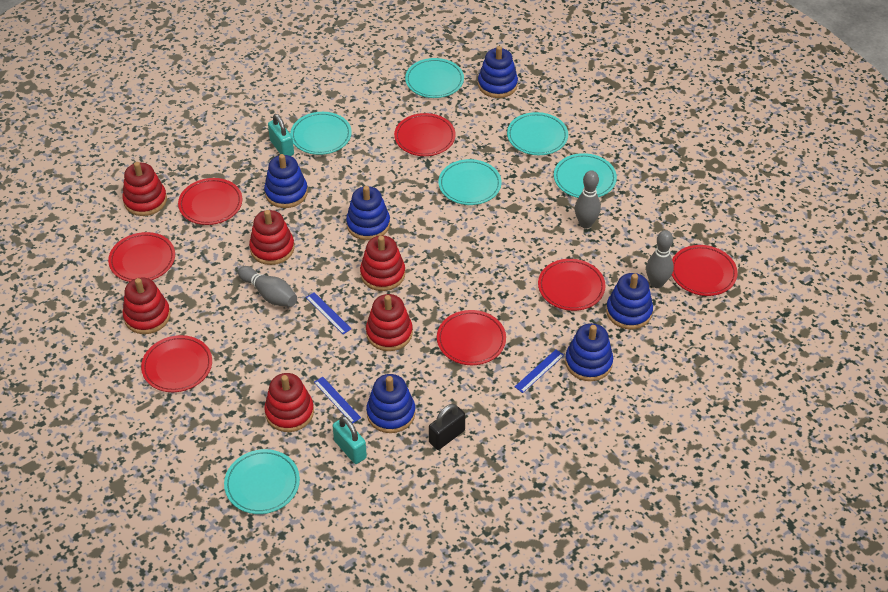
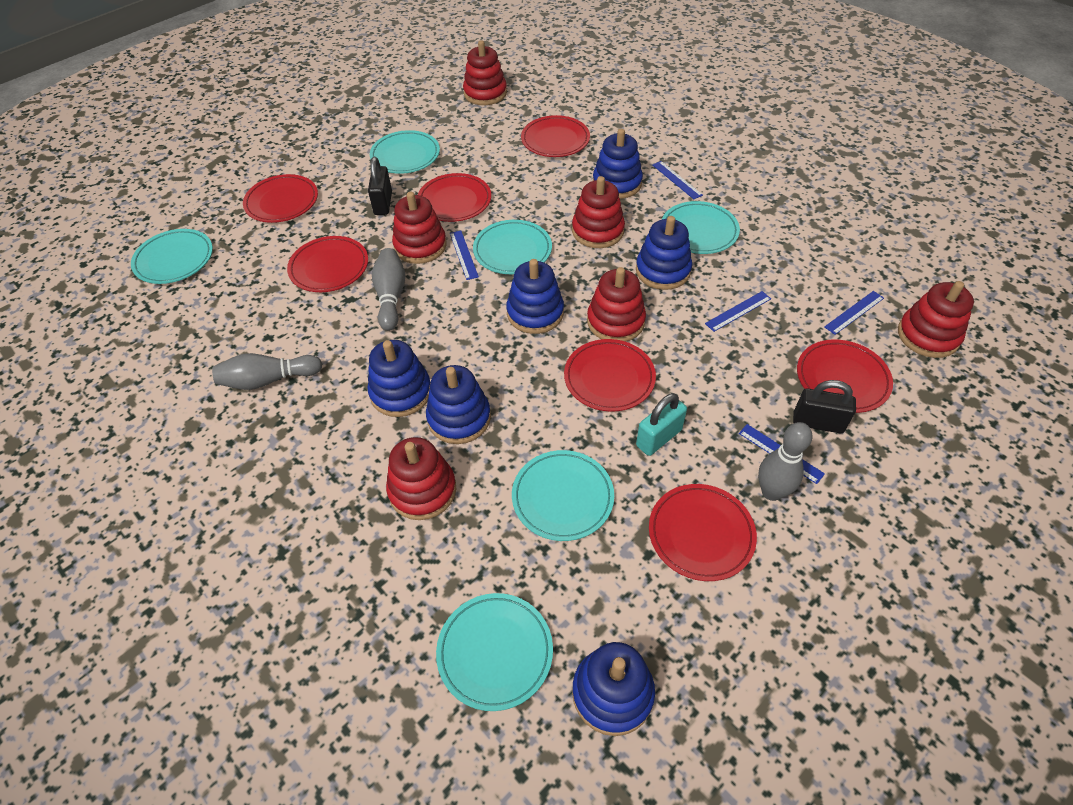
black padlock: 1 -> 2
blue ruler: 3 -> 5
turquoise padlock: 2 -> 1

